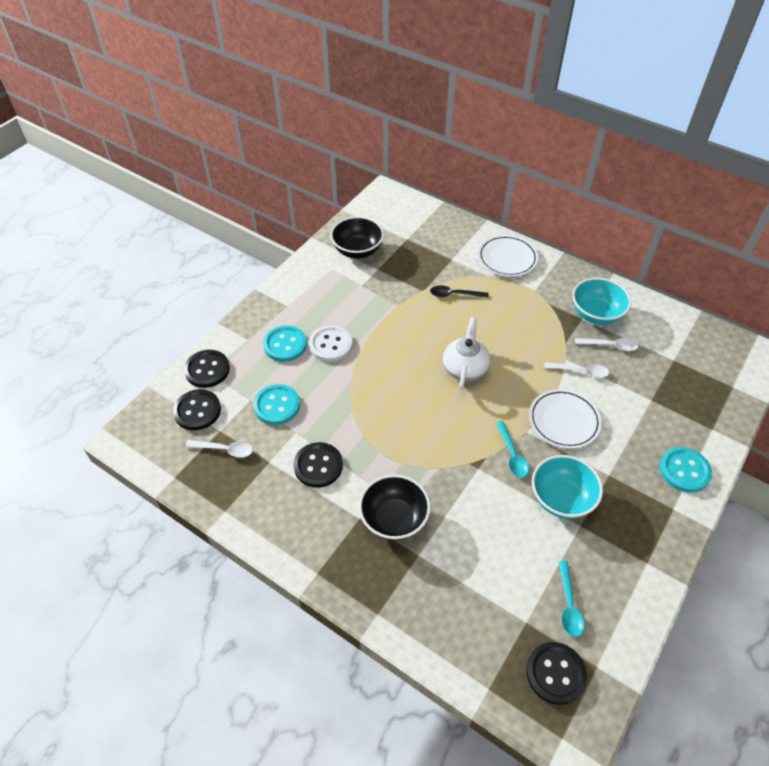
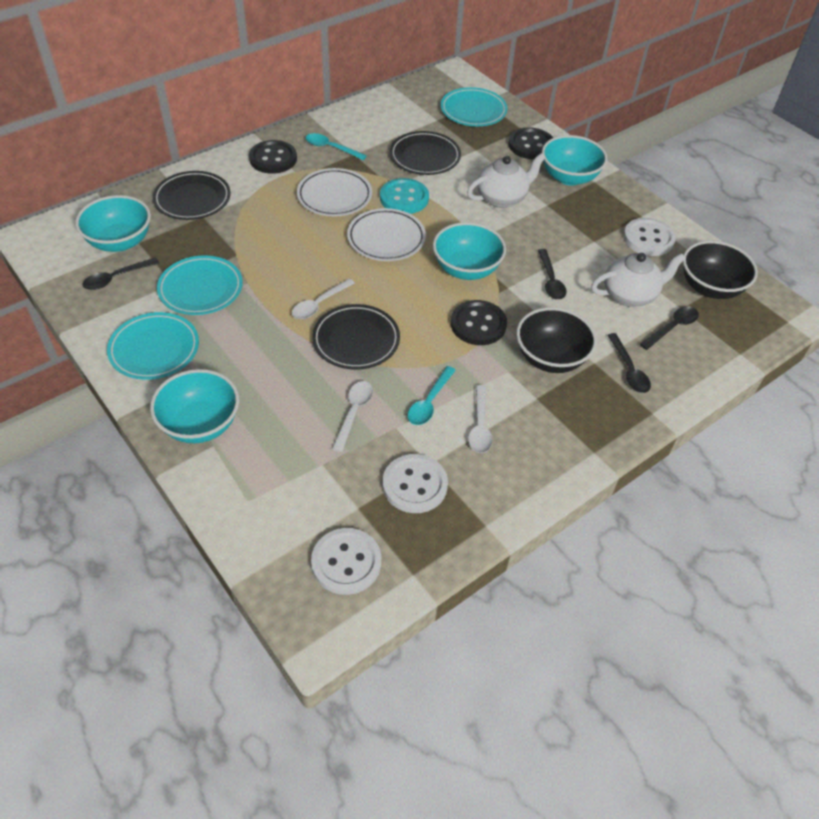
black button: 4 -> 3
black plate: 0 -> 3
black spoon: 1 -> 4
turquoise bowl: 2 -> 4
turquoise button: 3 -> 1
turquoise plate: 0 -> 3
white button: 1 -> 3
white teapot: 1 -> 2

